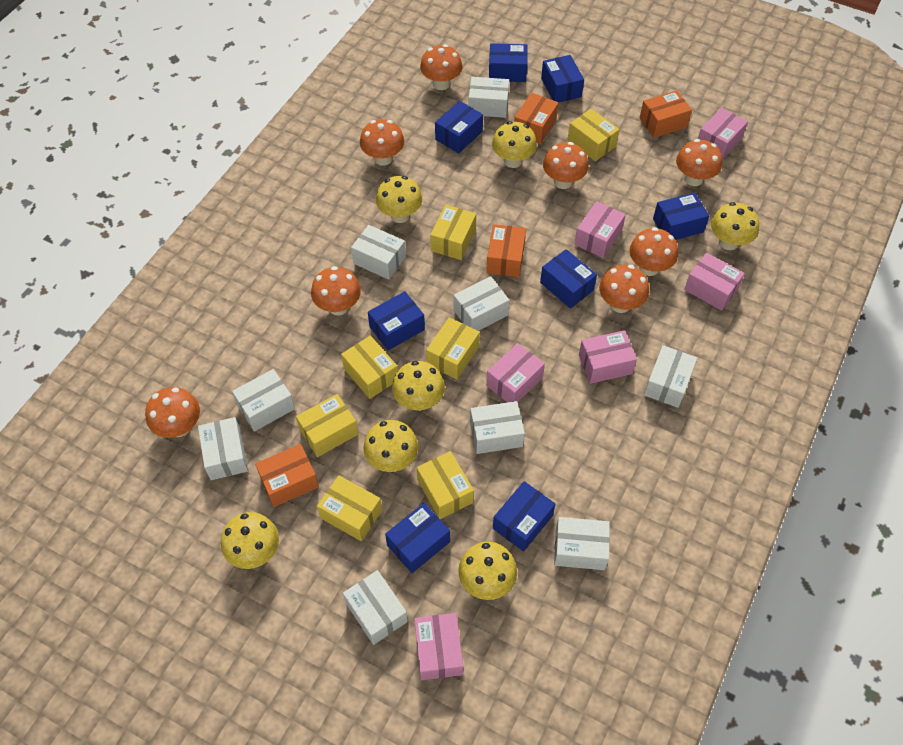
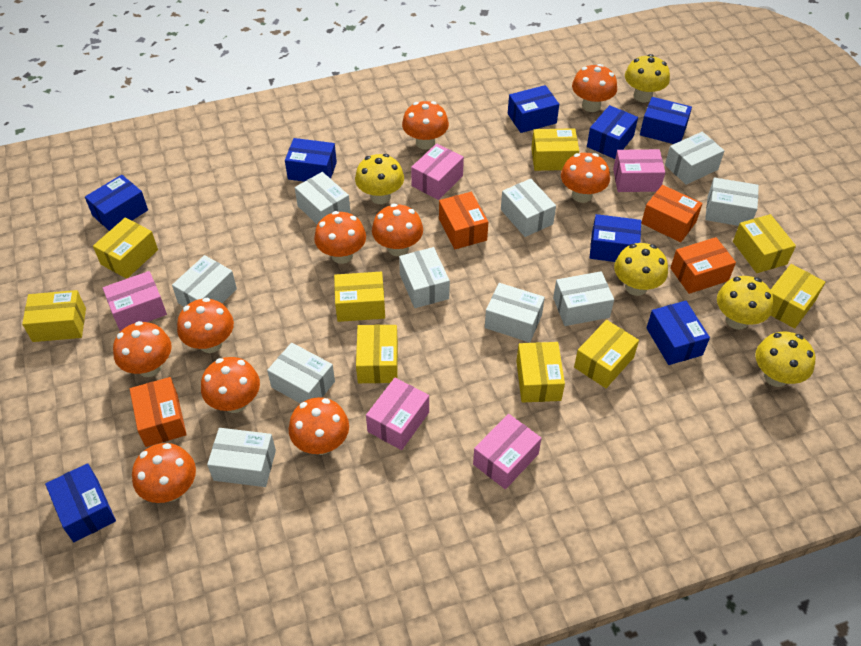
orange mushroom: 8 -> 10
pink box: 6 -> 5
white box: 9 -> 10
yellow box: 7 -> 9
yellow mushroom: 7 -> 5

